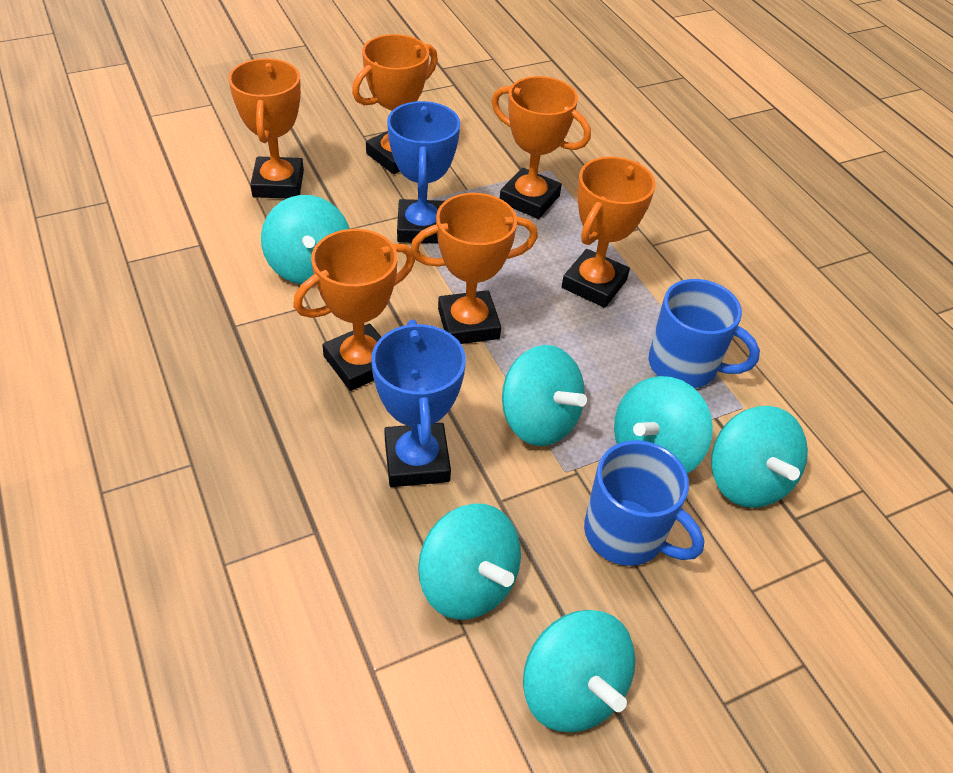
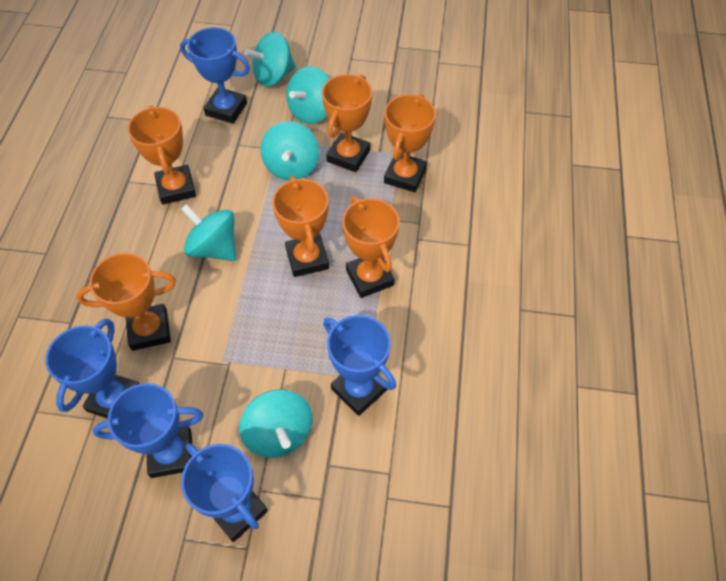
blue mug: 2 -> 0
blue trophy: 2 -> 5
turquoise spinning top: 6 -> 5

